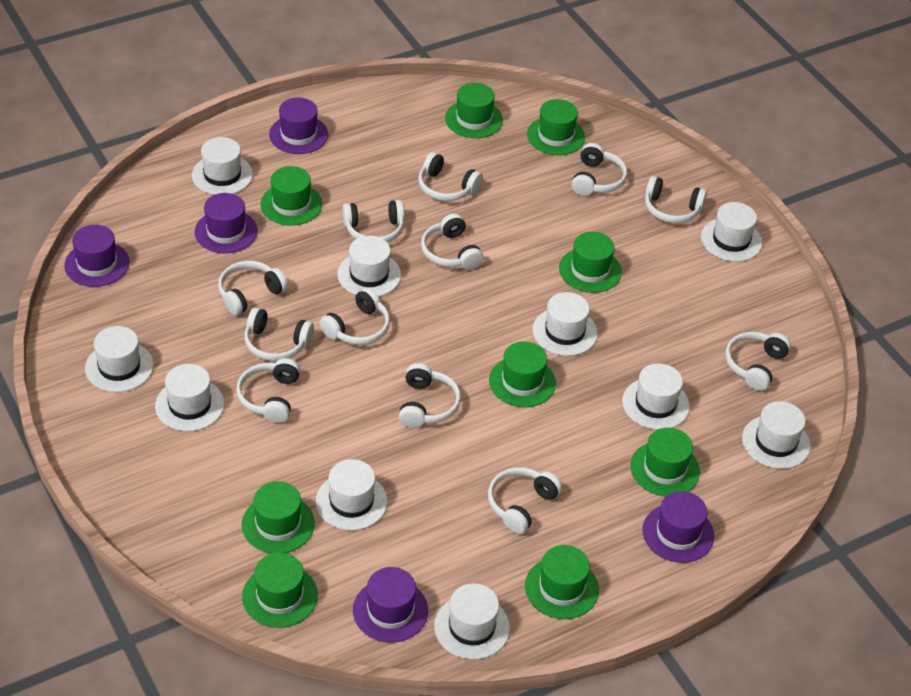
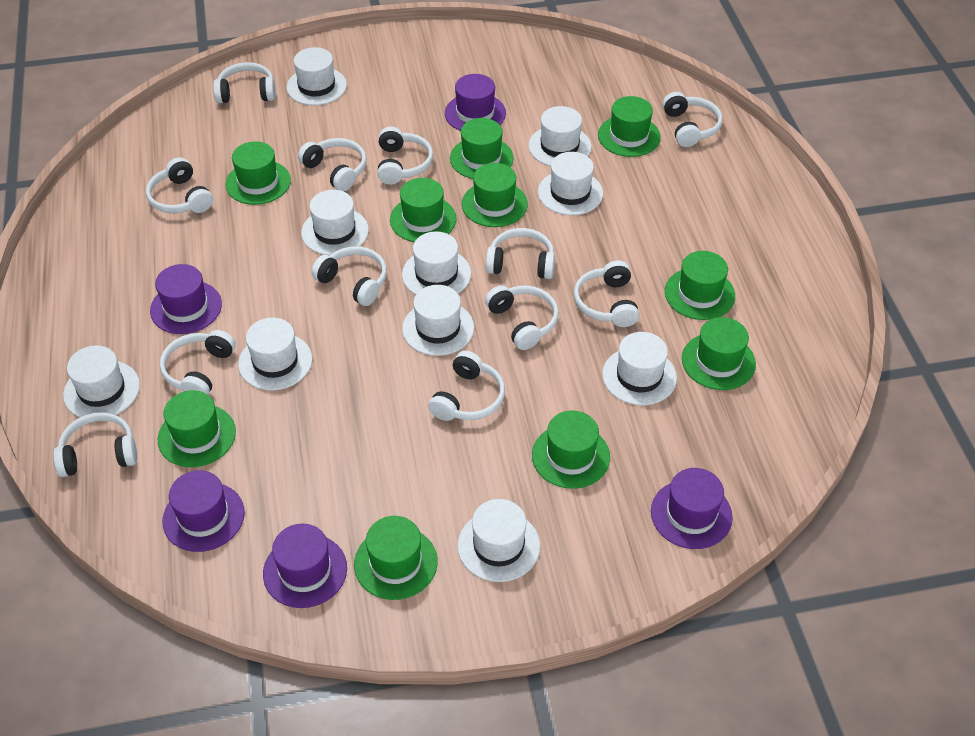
green hat: 9 -> 10

